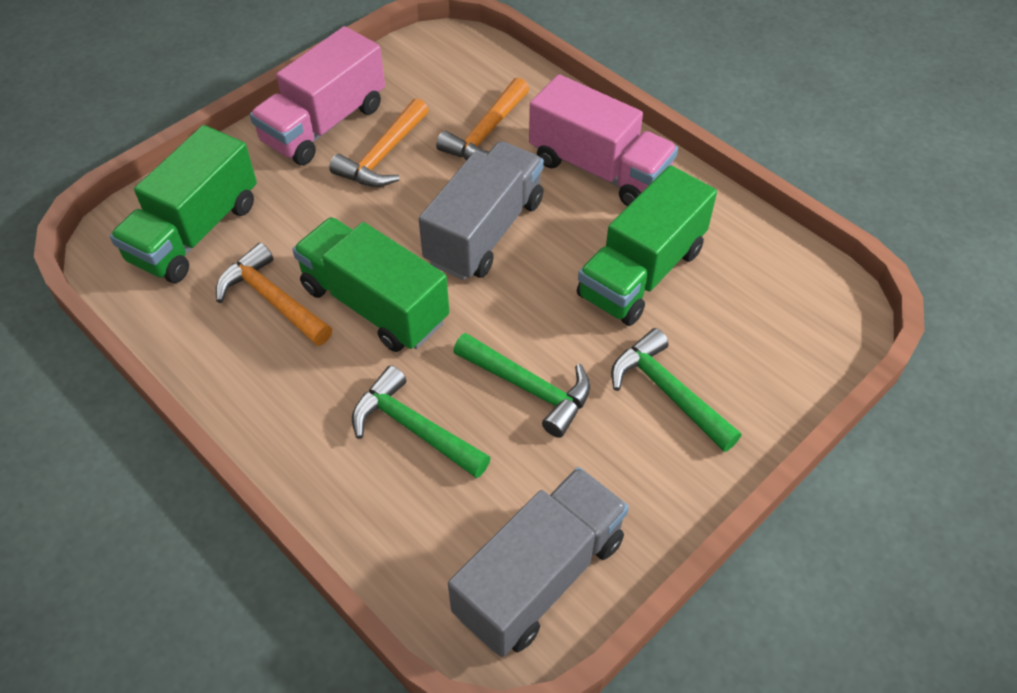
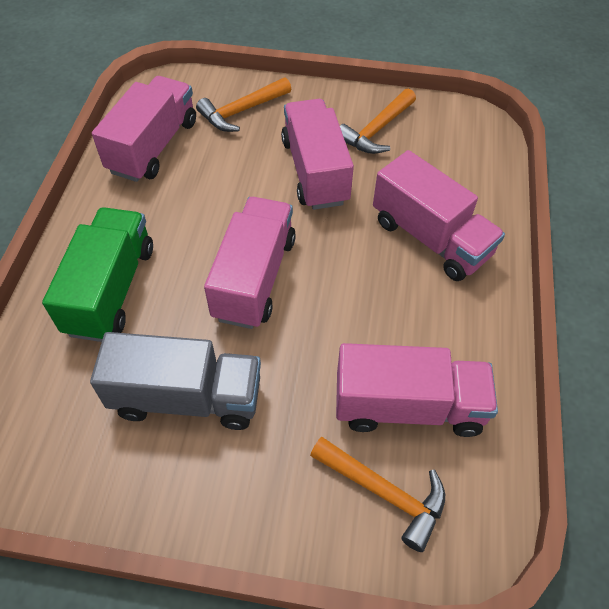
green hammer: 3 -> 0
green truck: 3 -> 1
grey truck: 2 -> 1
pink truck: 2 -> 5

